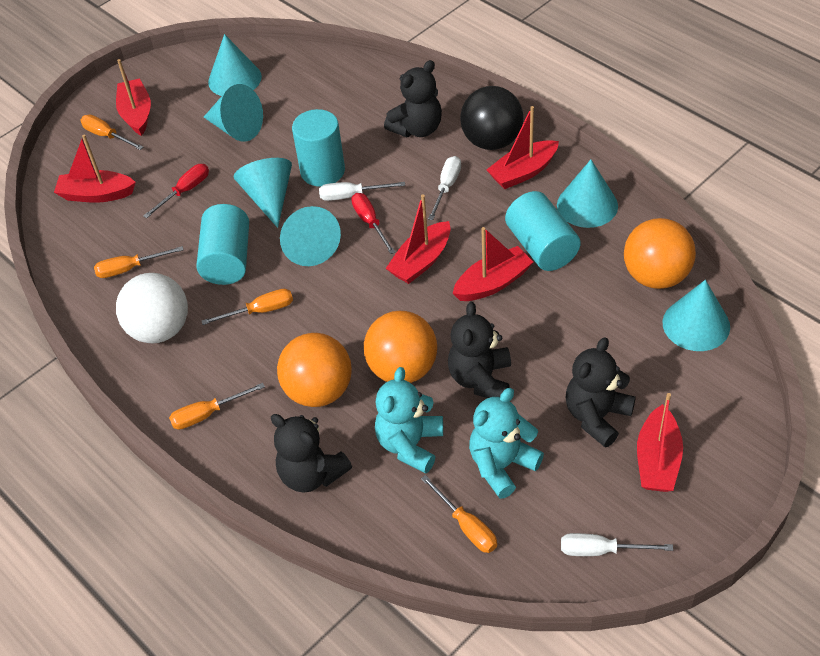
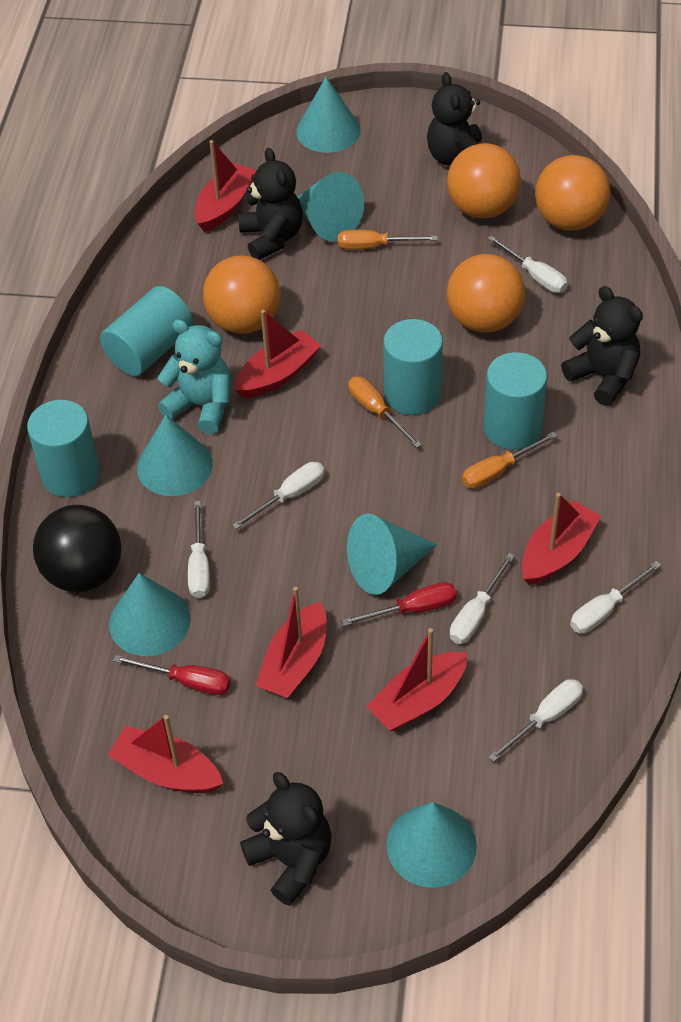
orange ball: 3 -> 4
orange screwdriver: 5 -> 3
turquoise cylinder: 3 -> 4
turquoise teddy bear: 2 -> 1
white ball: 1 -> 0
white screwdriver: 3 -> 6

